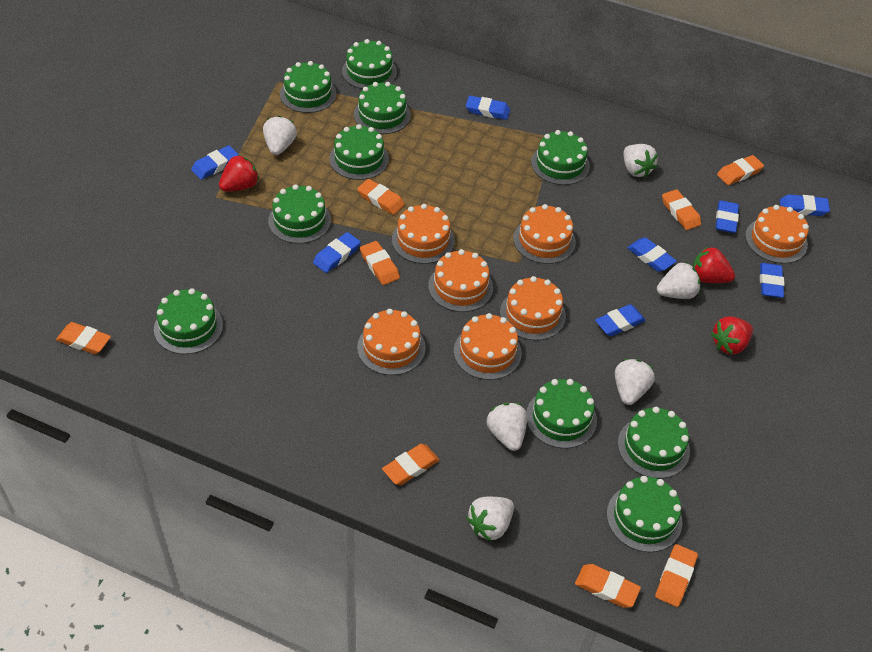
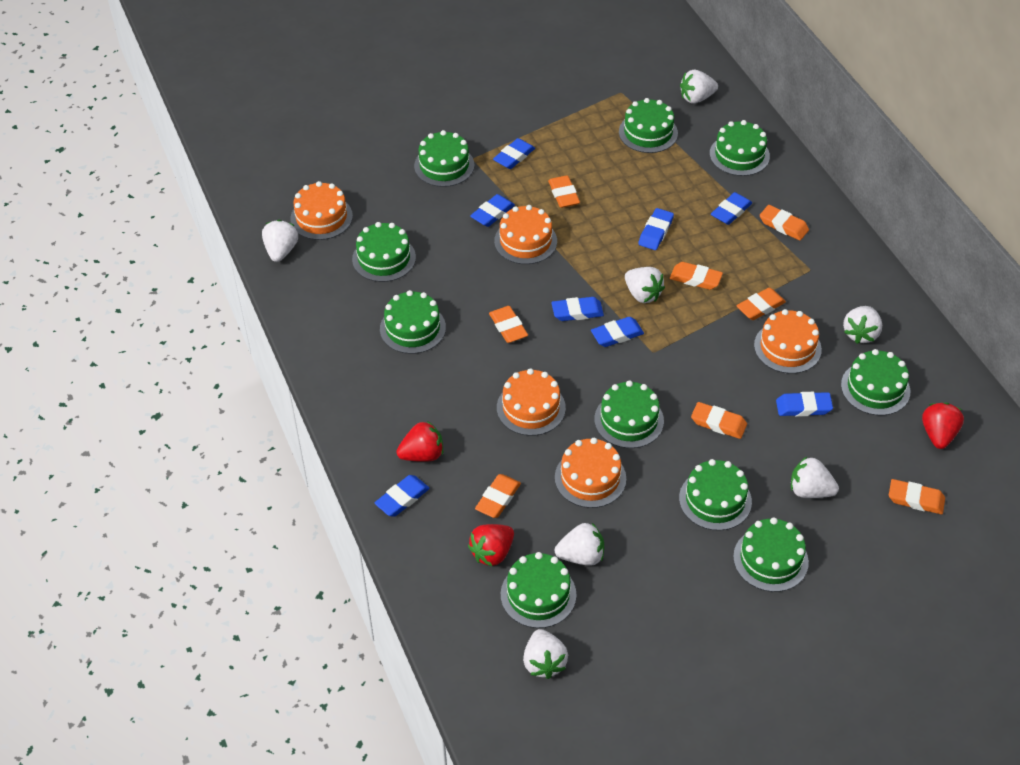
orange cake: 7 -> 5
white strawberry: 6 -> 7

